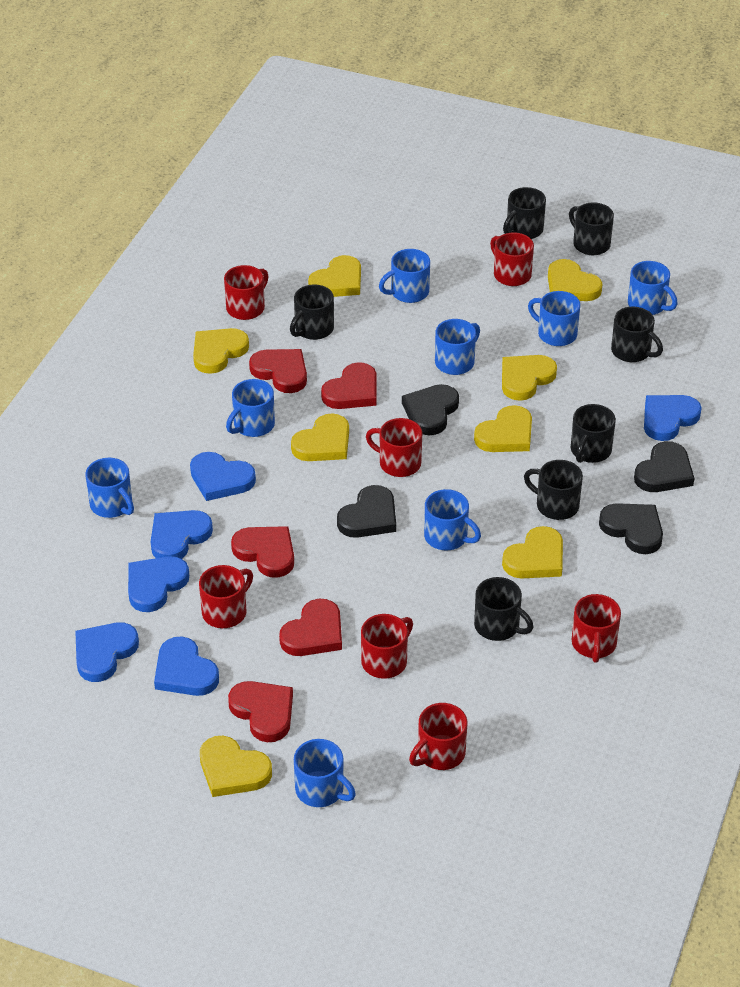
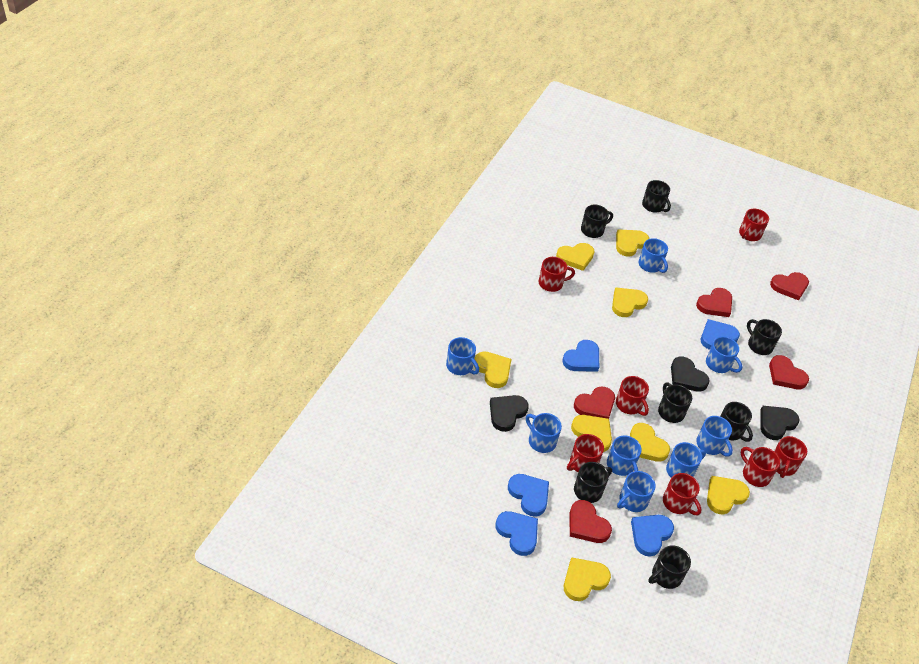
black heart: 4 -> 3
blue heart: 6 -> 5

